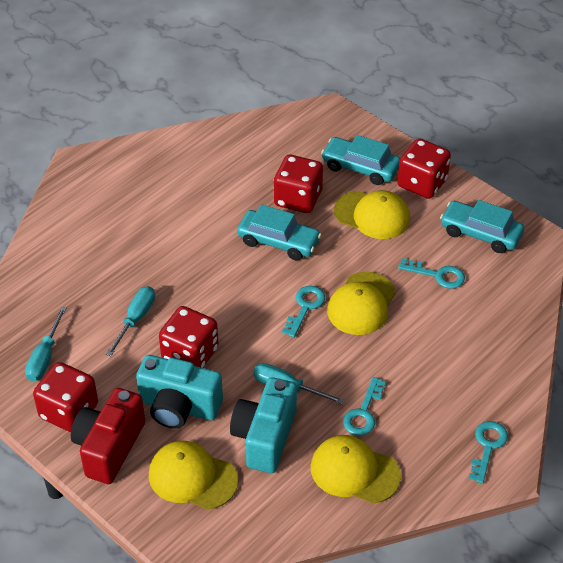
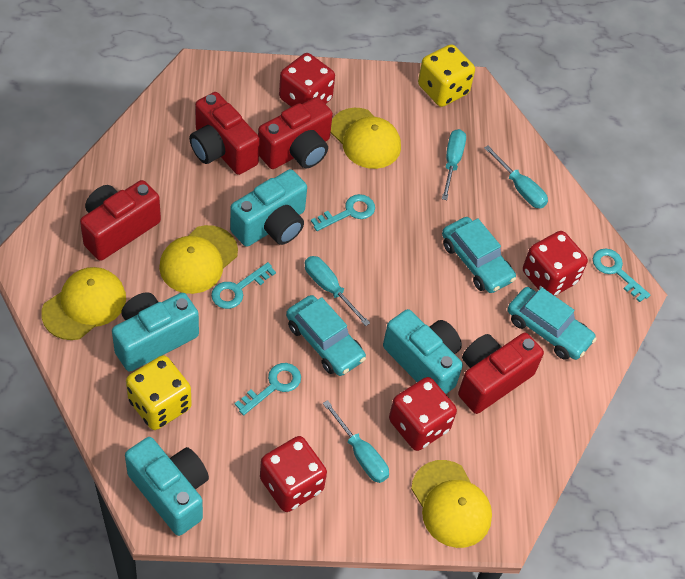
red camera: 1 -> 4
turquoise camera: 2 -> 4
turquoise screwdriver: 3 -> 4
yellow dice: 0 -> 2

